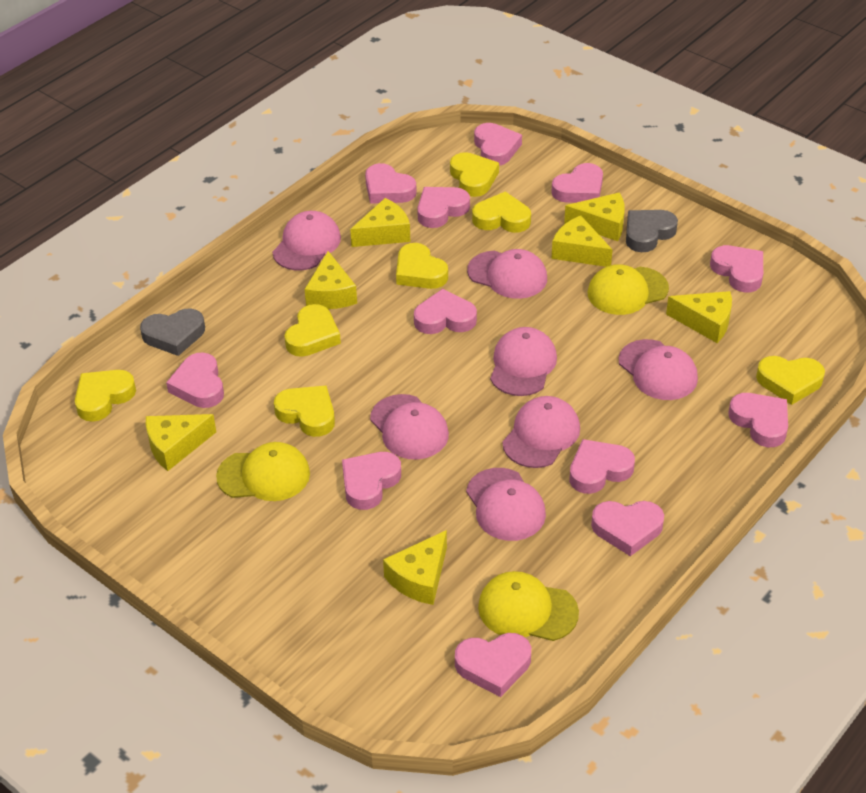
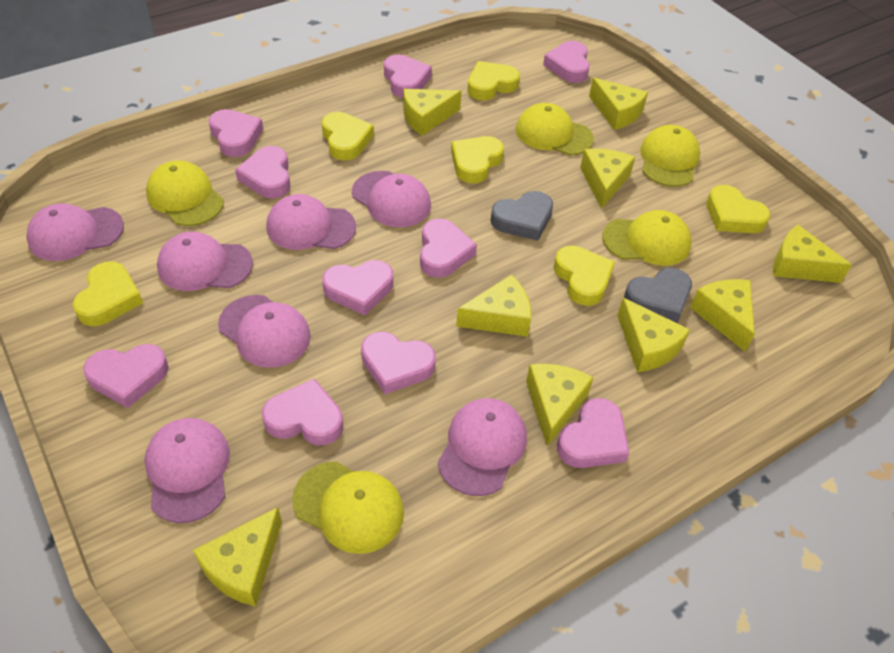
pink heart: 12 -> 10
yellow cap: 3 -> 5
yellow cheese: 7 -> 9
yellow heart: 7 -> 6

